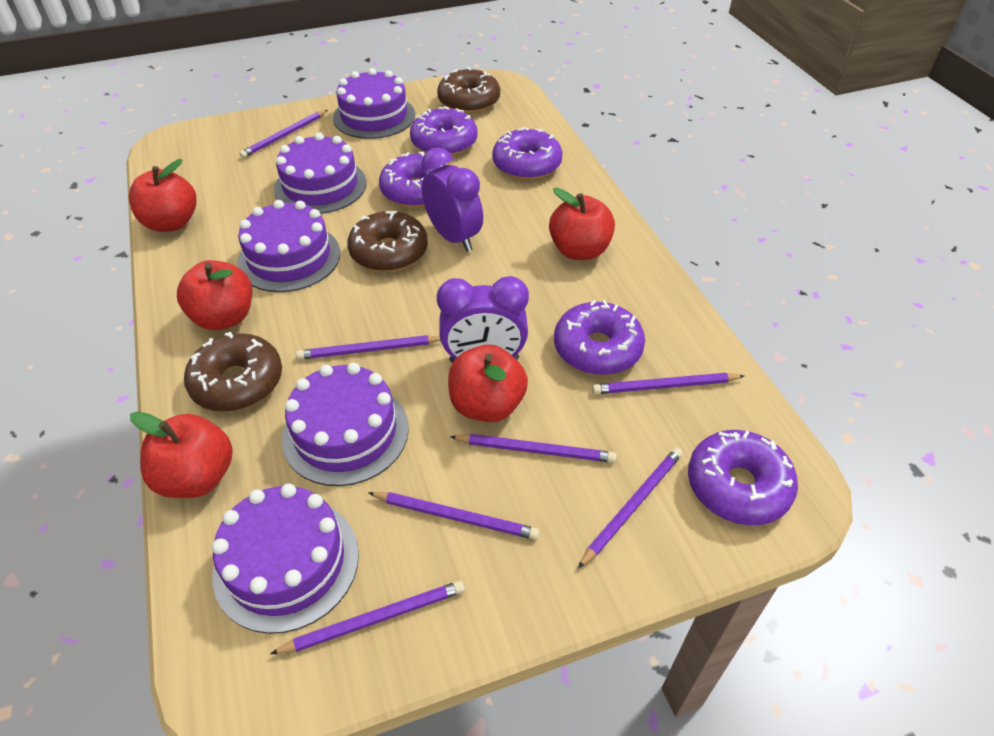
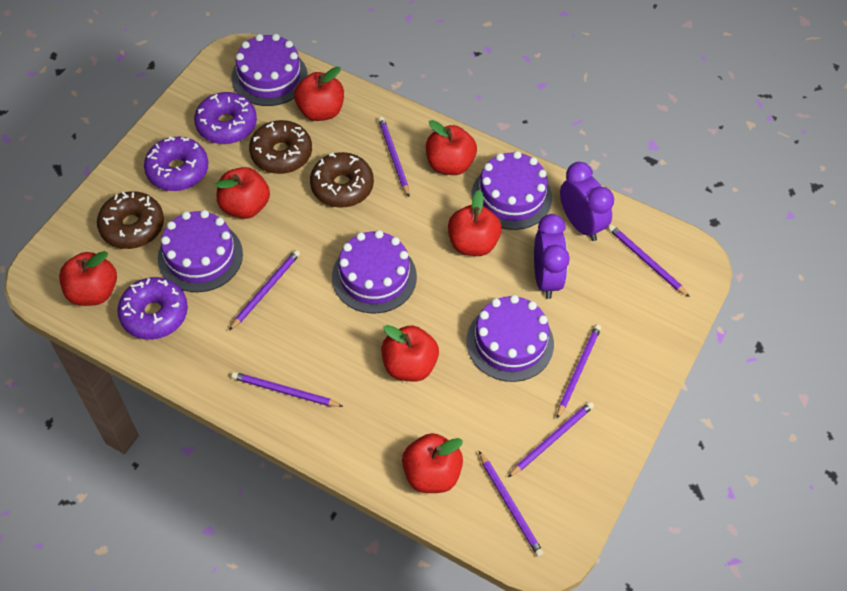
purple donut: 5 -> 3
red apple: 5 -> 7

